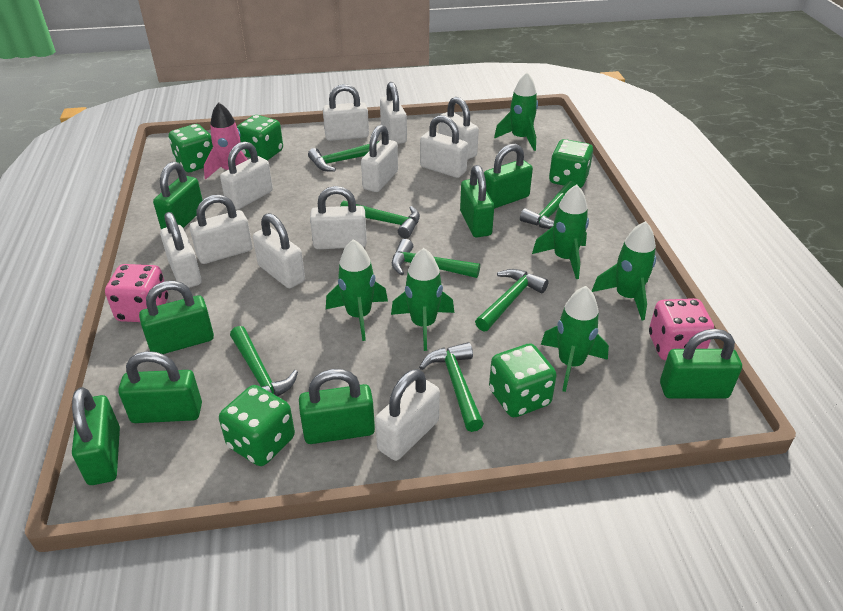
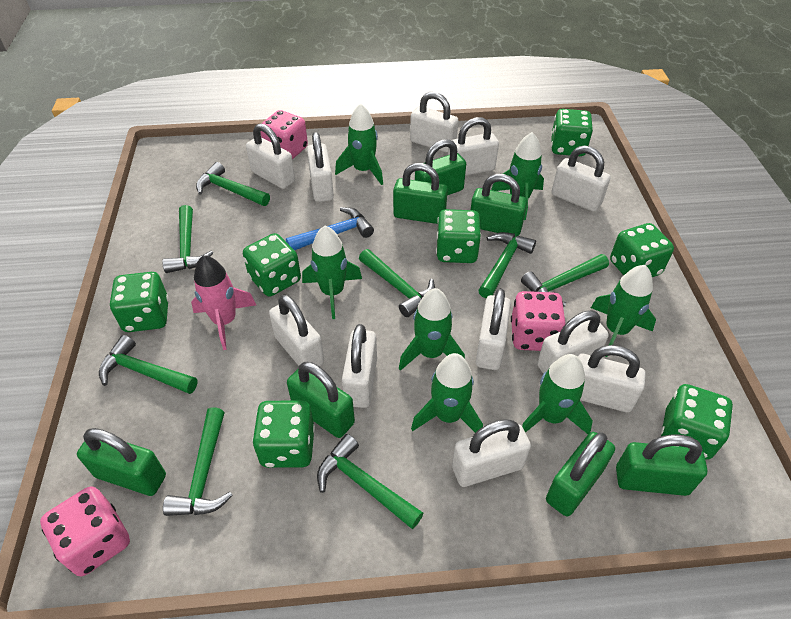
blue hammer: 0 -> 1
green dice: 5 -> 7
green hammer: 7 -> 8
green padlock: 8 -> 7
green rocket: 6 -> 7
pink dice: 2 -> 3

